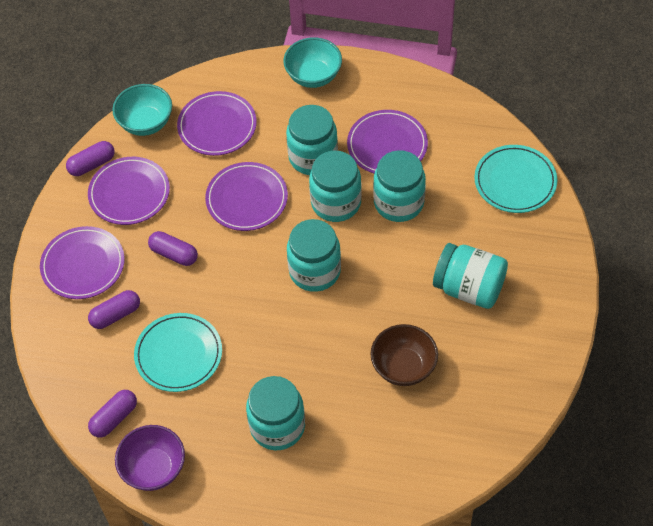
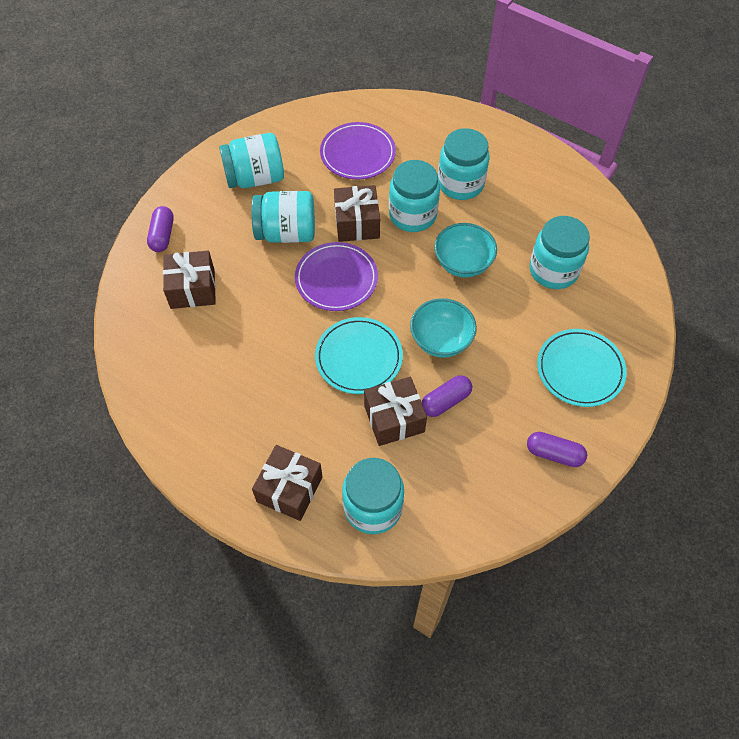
brown bowl: 1 -> 0
brown gift: 0 -> 4
purple bowl: 1 -> 0
purple capsule: 4 -> 3
purple plate: 5 -> 2

